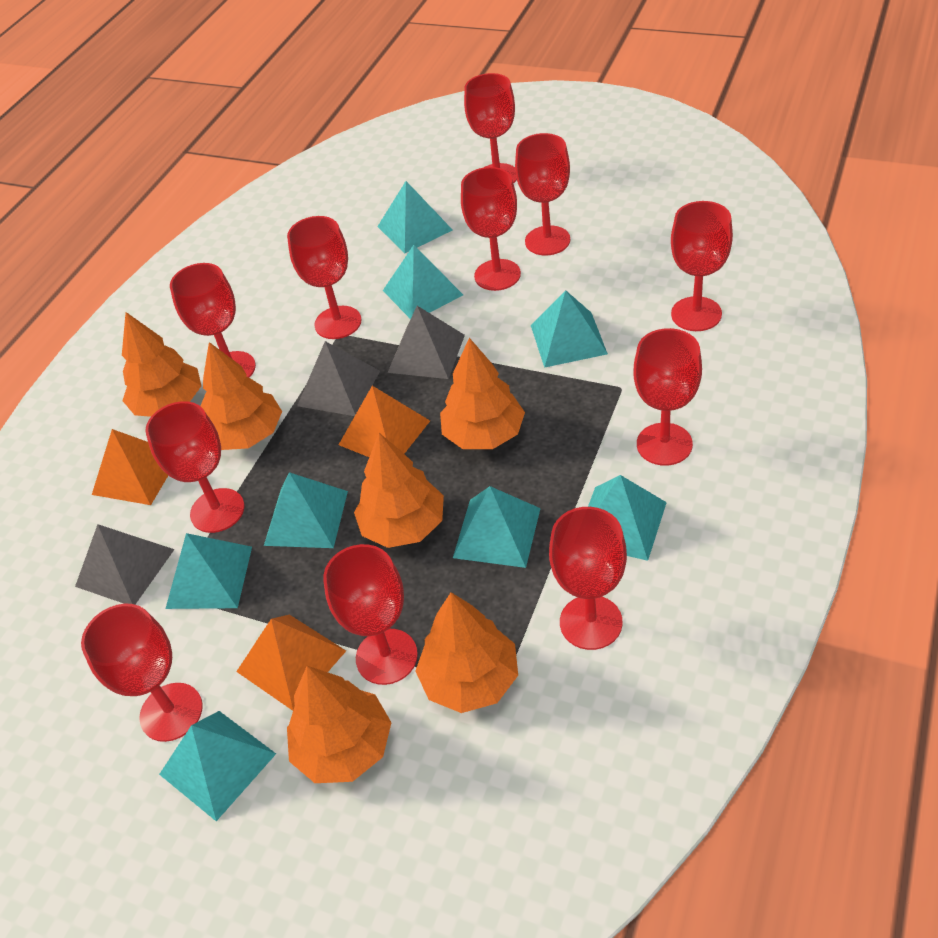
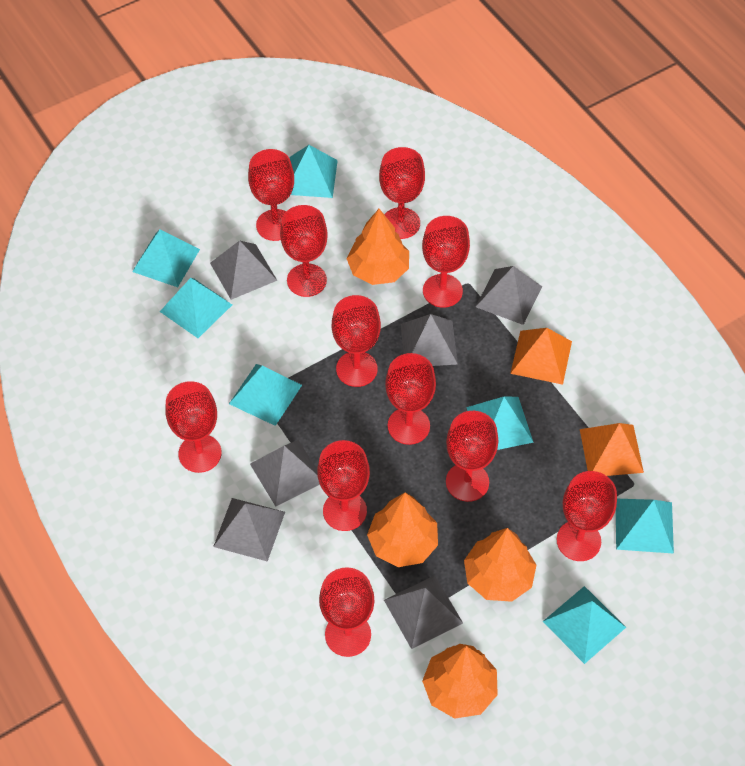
grey pyramid: 3 -> 6
orange pyramid: 3 -> 2
orange tree: 6 -> 4
turquoise pyramid: 8 -> 7

